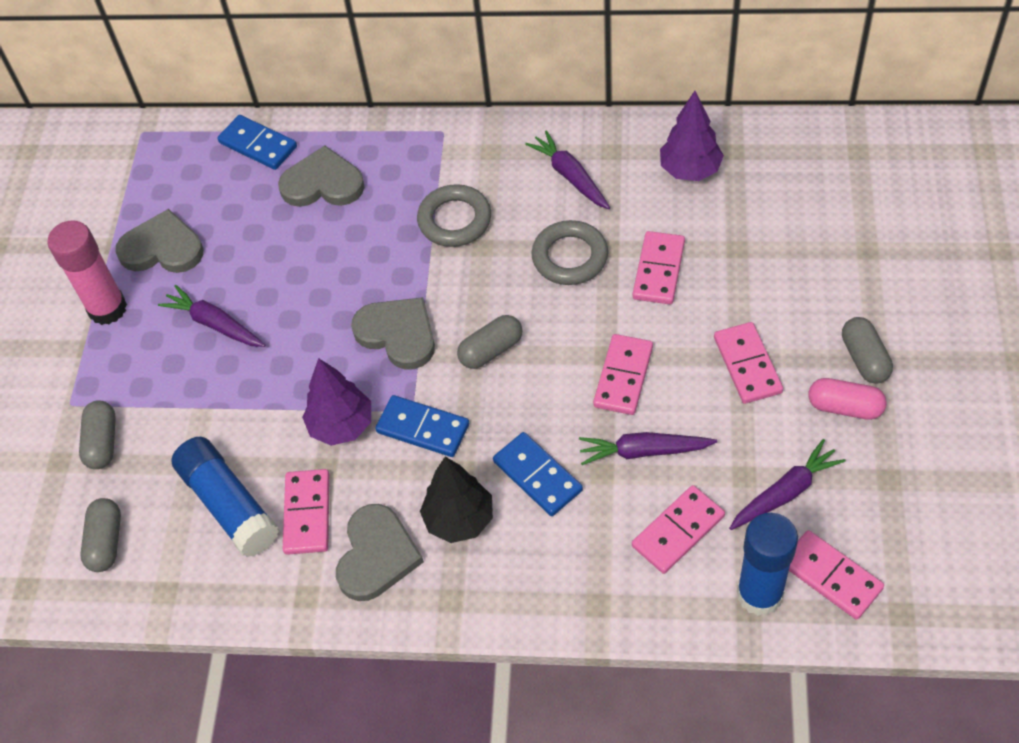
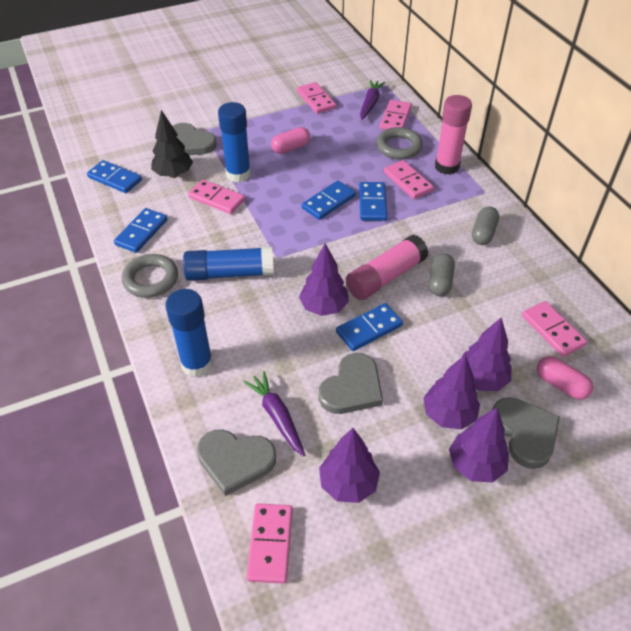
blue domino: 3 -> 5
blue glue stick: 2 -> 3
grey capsule: 4 -> 2
pink capsule: 1 -> 2
pink glue stick: 1 -> 2
purple carrot: 4 -> 2
purple tree: 2 -> 5

